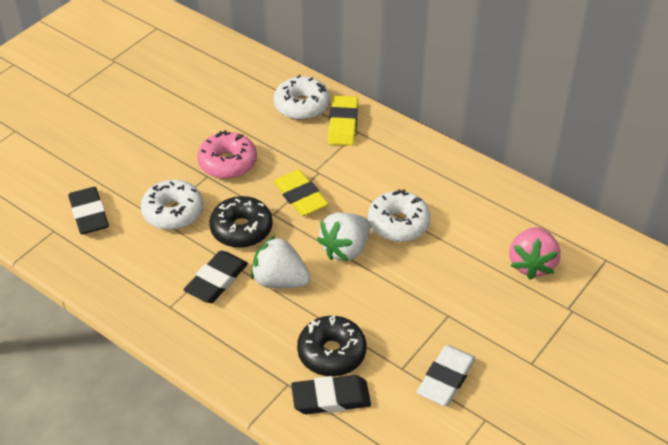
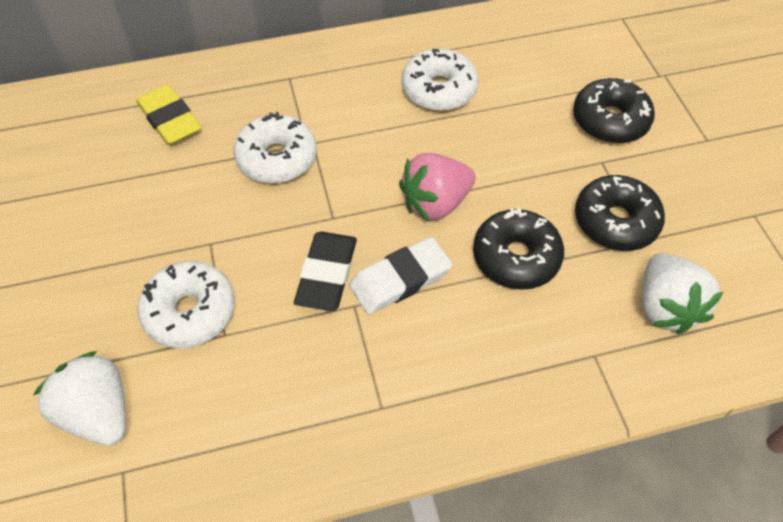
black donut: 2 -> 3
black eraser: 3 -> 1
pink donut: 1 -> 0
yellow eraser: 2 -> 1

